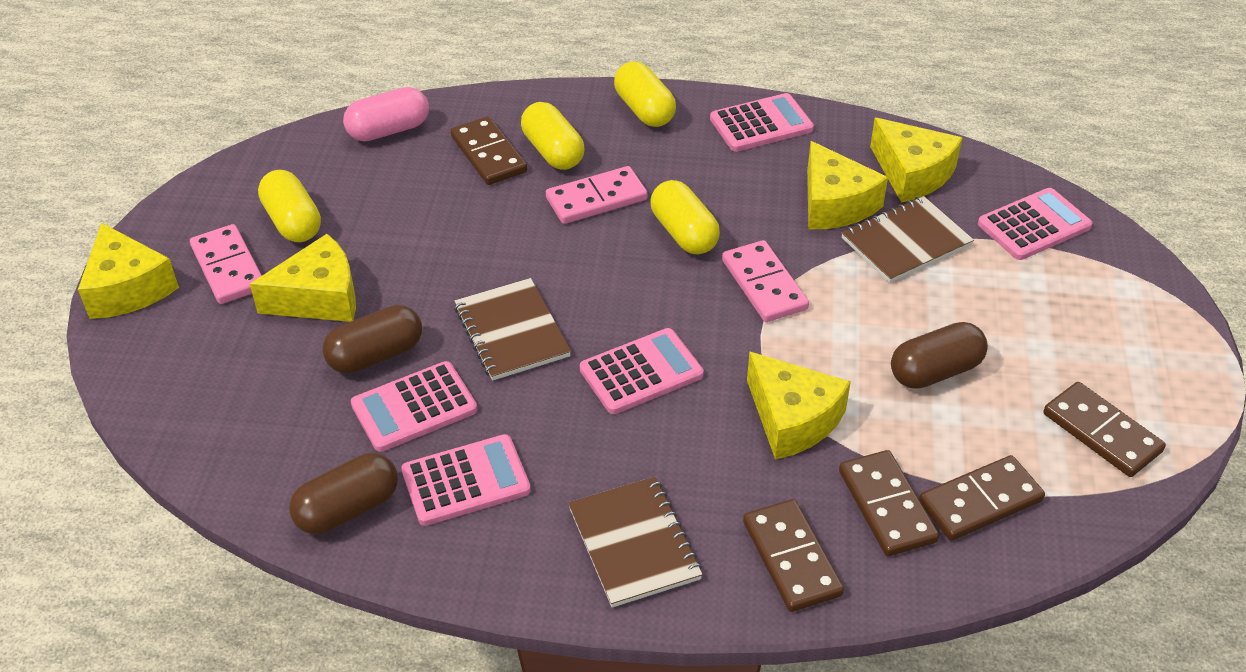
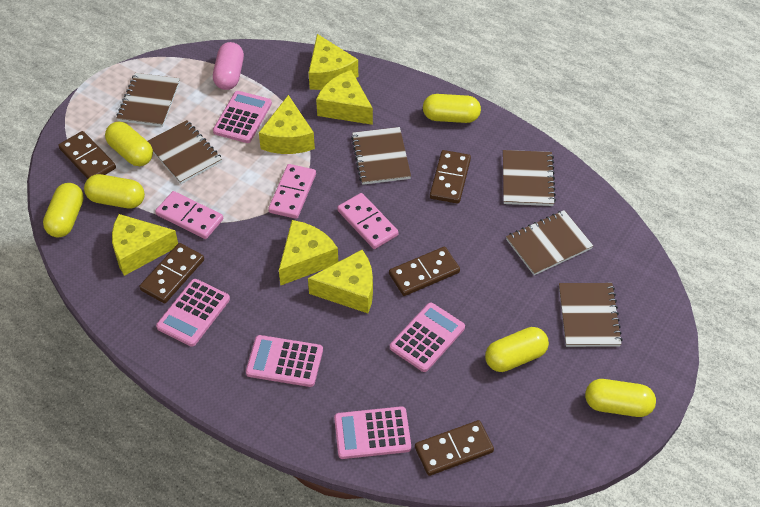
brown capsule: 3 -> 0
brown notebook: 3 -> 6
yellow capsule: 4 -> 6
yellow cheese: 5 -> 6

